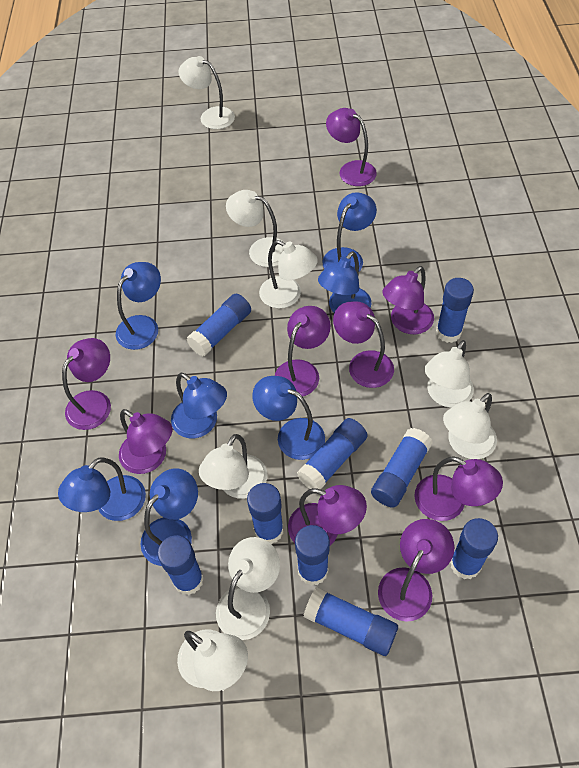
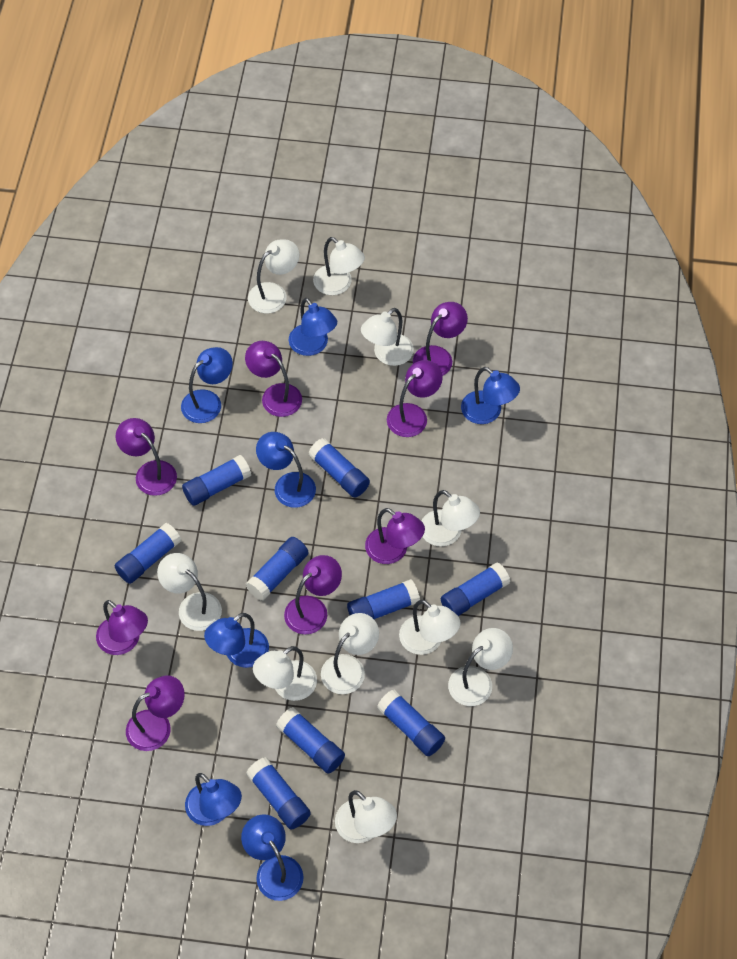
purple lamp: 9 -> 8
white lamp: 8 -> 10

